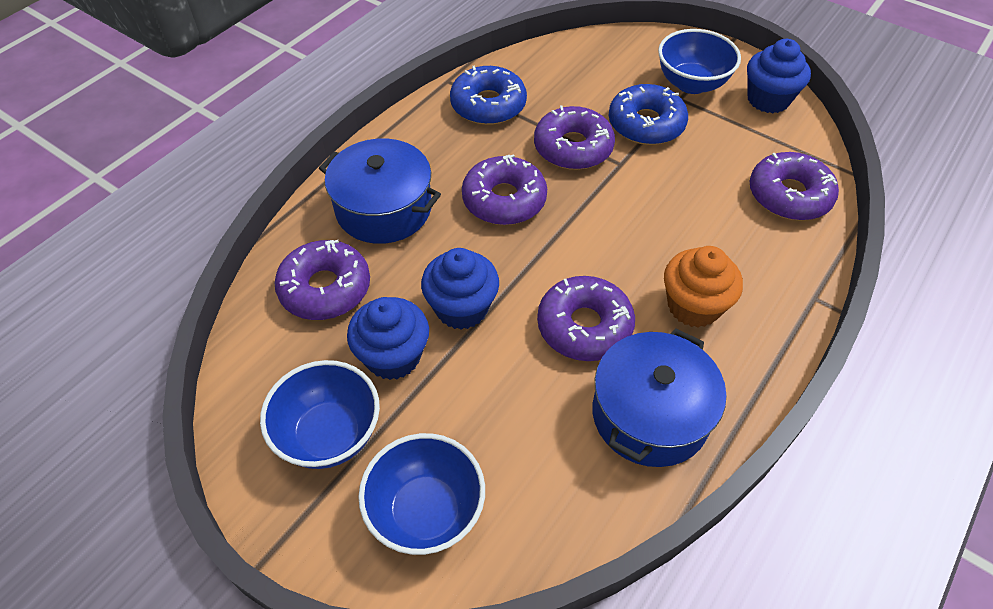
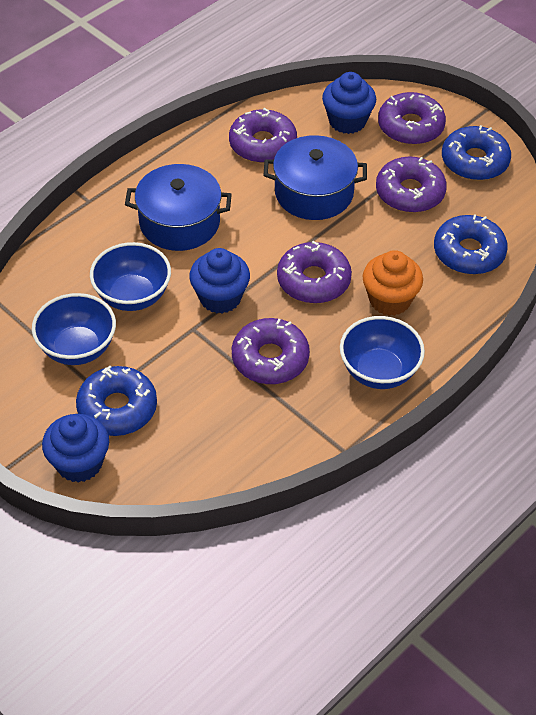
blue donut: 2 -> 3

